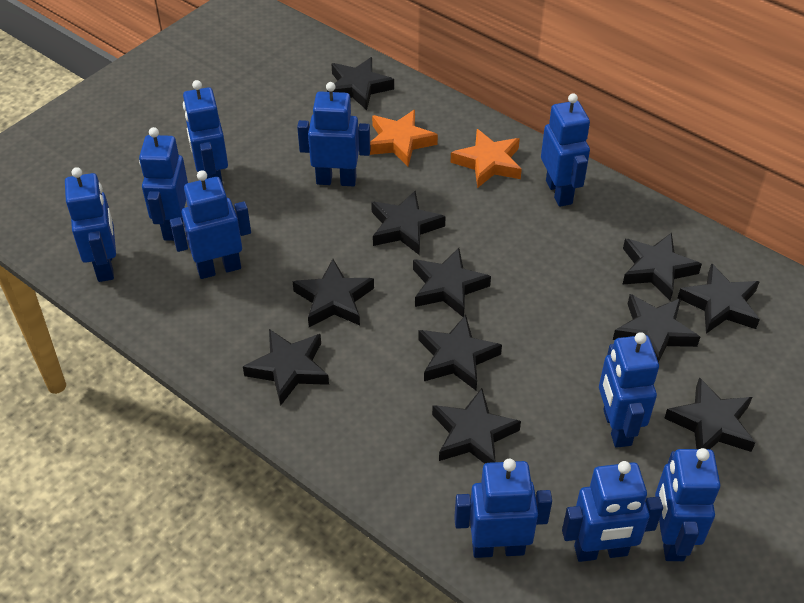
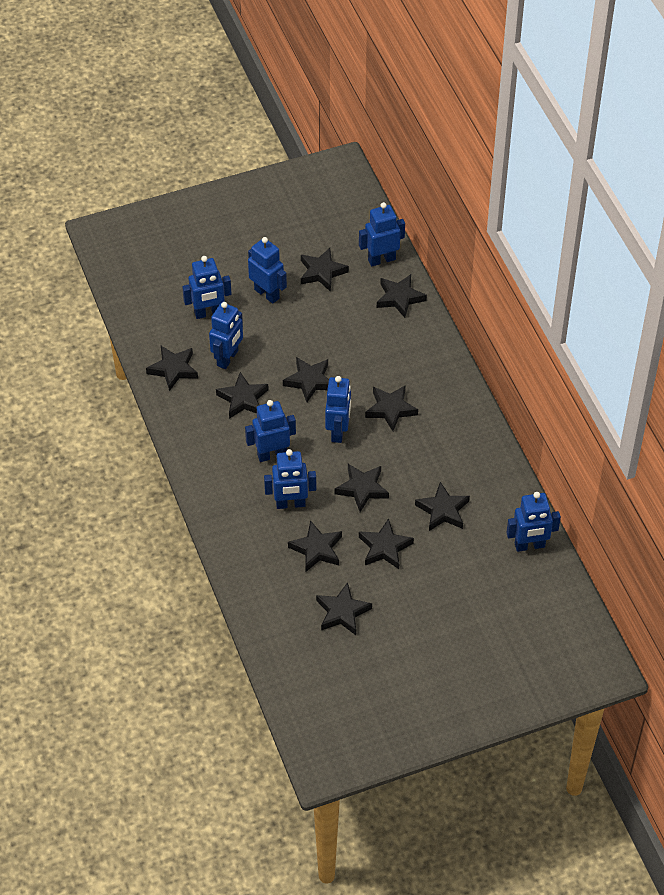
blue robot: 10 -> 8
orange star: 2 -> 0

